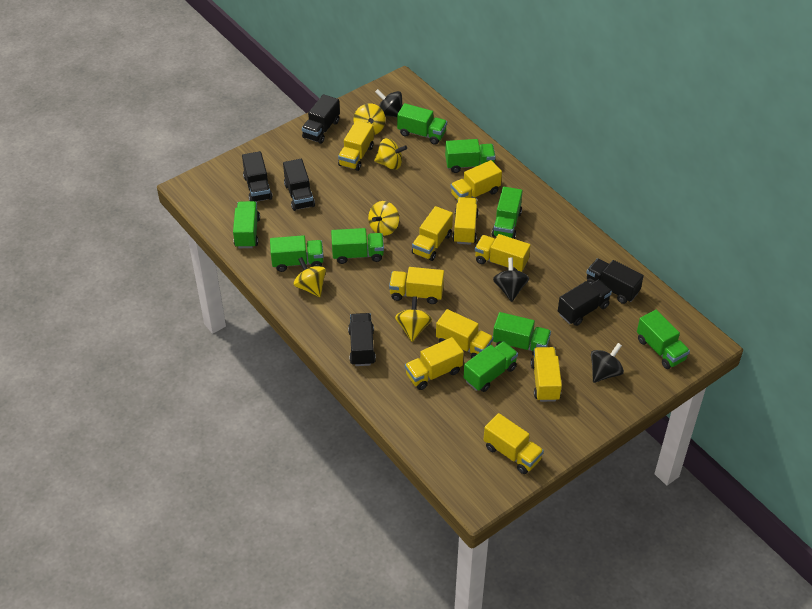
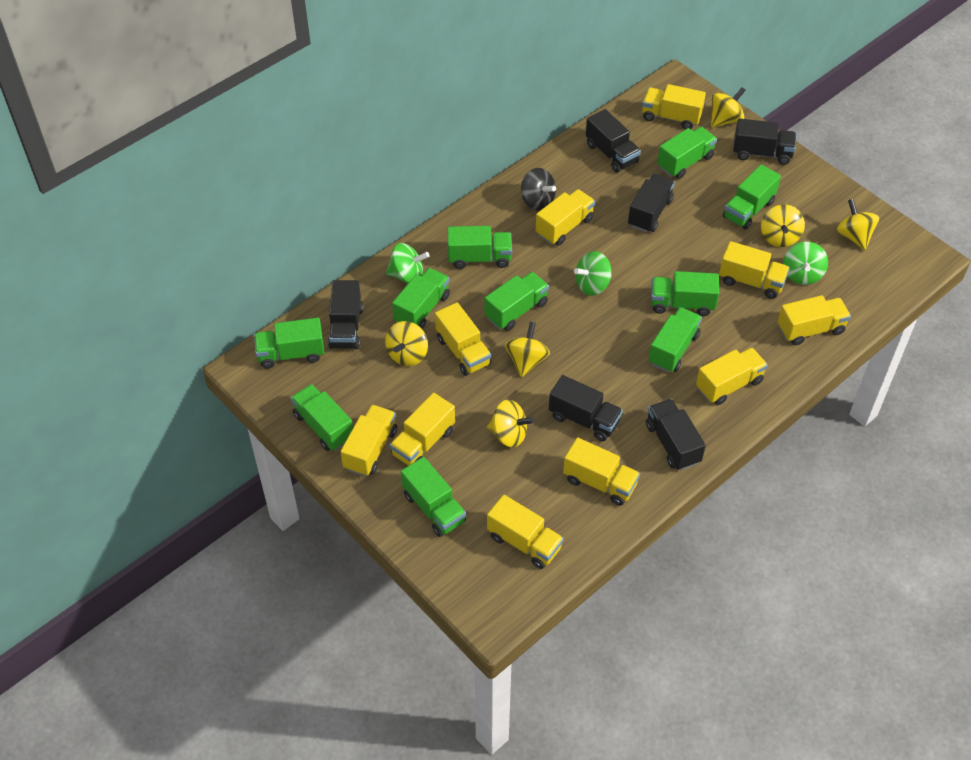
black spinning top: 3 -> 1
green spinning top: 0 -> 3
green truck: 9 -> 10
yellow spinning top: 5 -> 6

